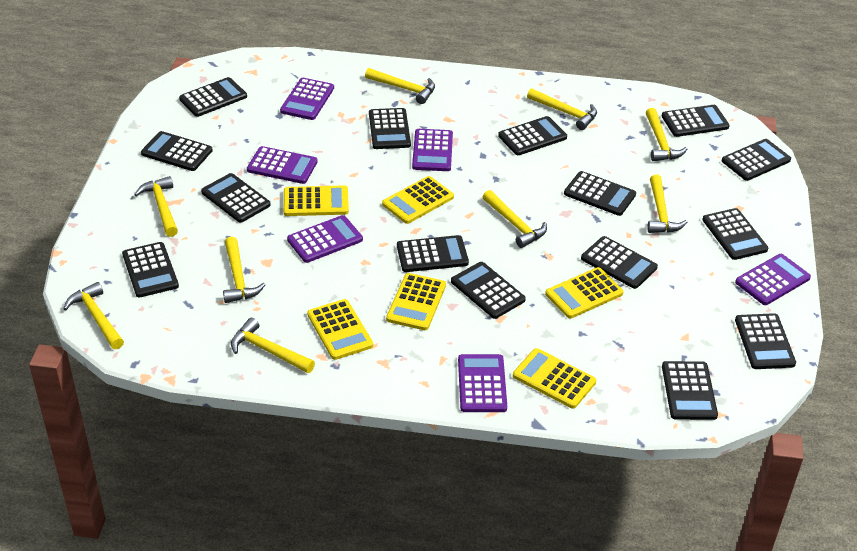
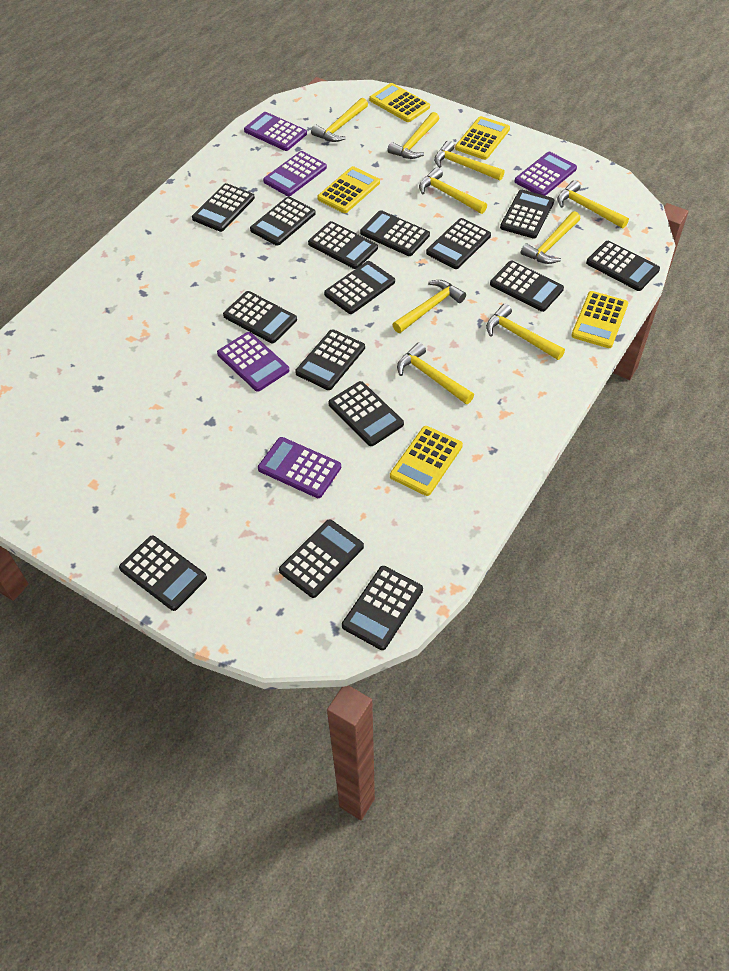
purple calculator: 6 -> 5
yellow calculator: 6 -> 5

